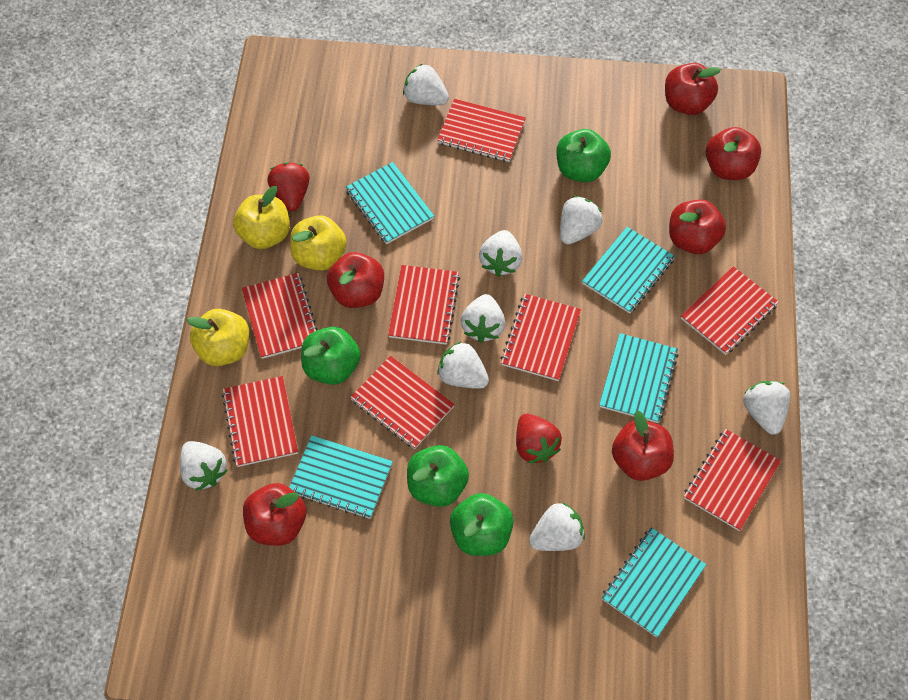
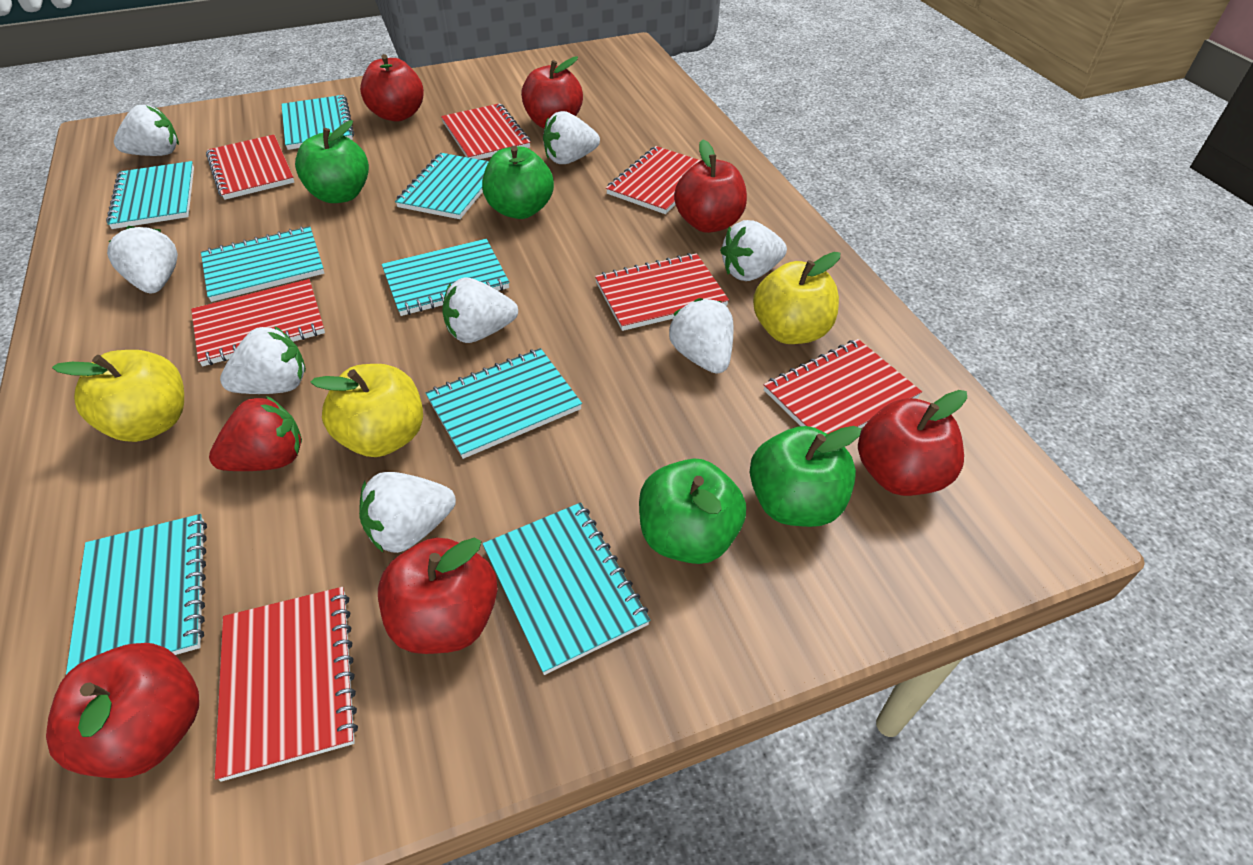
red notebook: 8 -> 7
red strawberry: 2 -> 1
turquoise notebook: 5 -> 8

